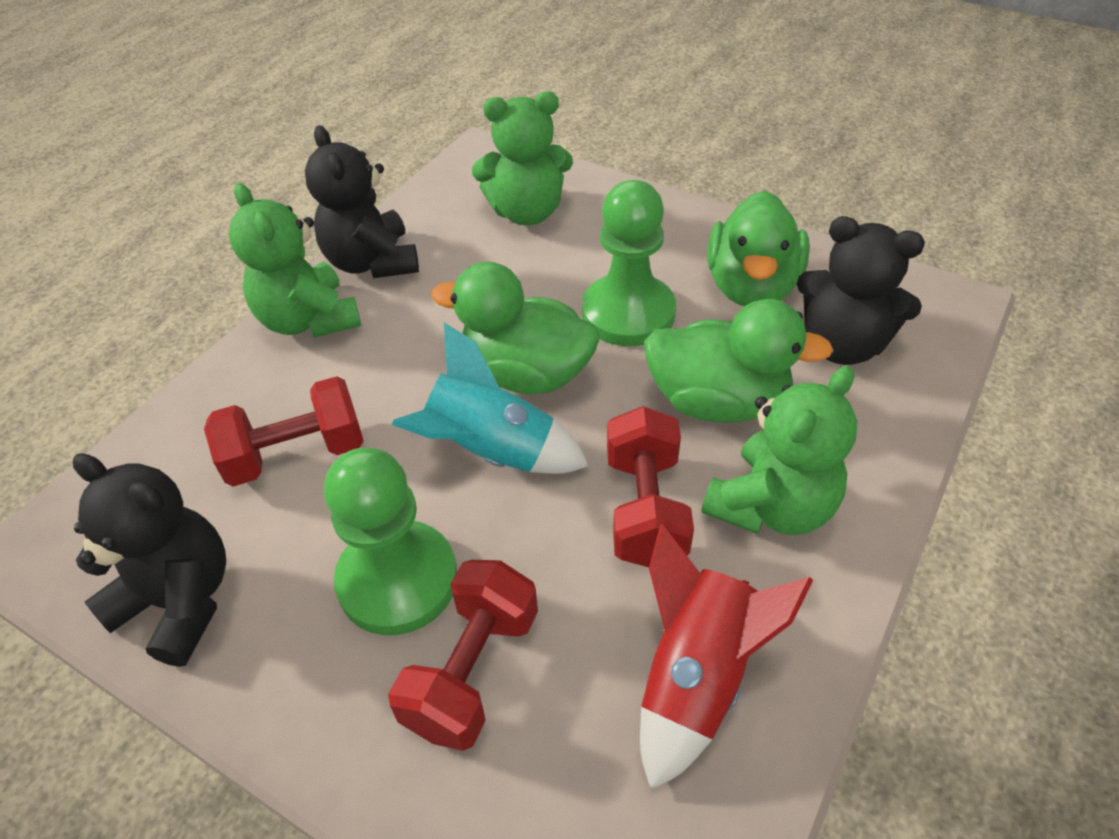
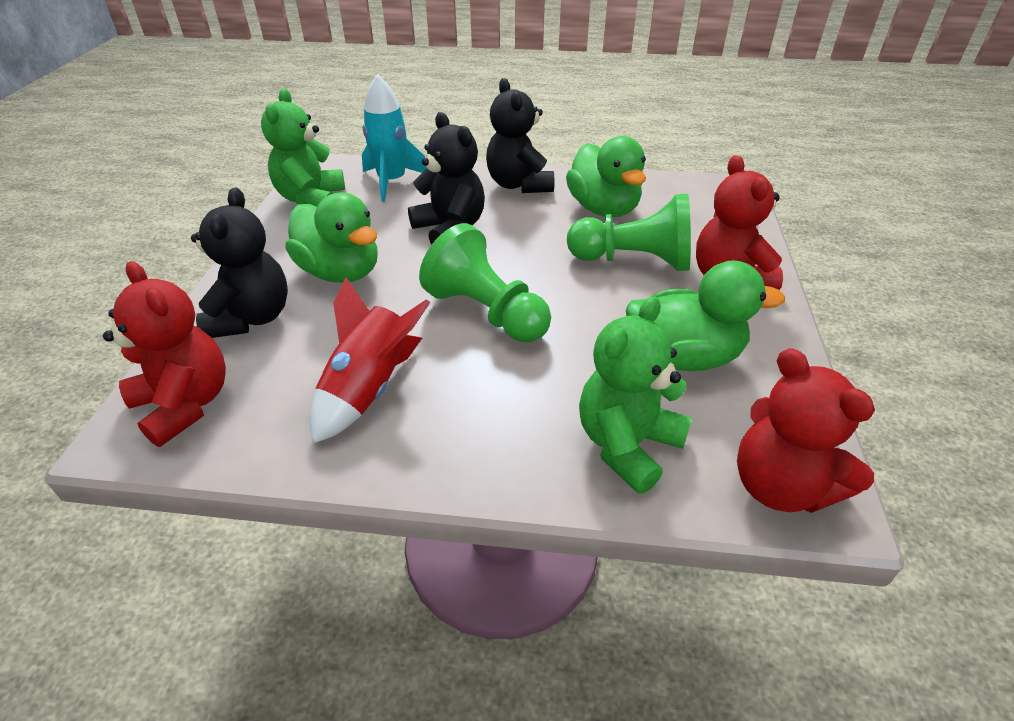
green teddy bear: 3 -> 2
red dumbbell: 3 -> 0
red teddy bear: 0 -> 3

